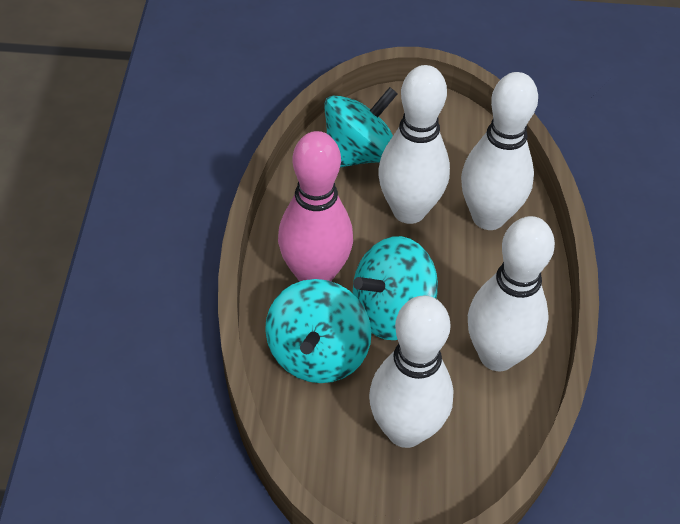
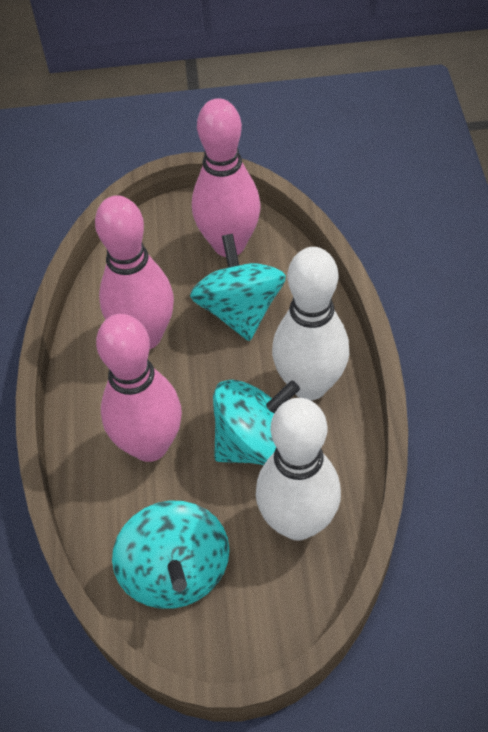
pink bowling pin: 1 -> 3
white bowling pin: 4 -> 2

